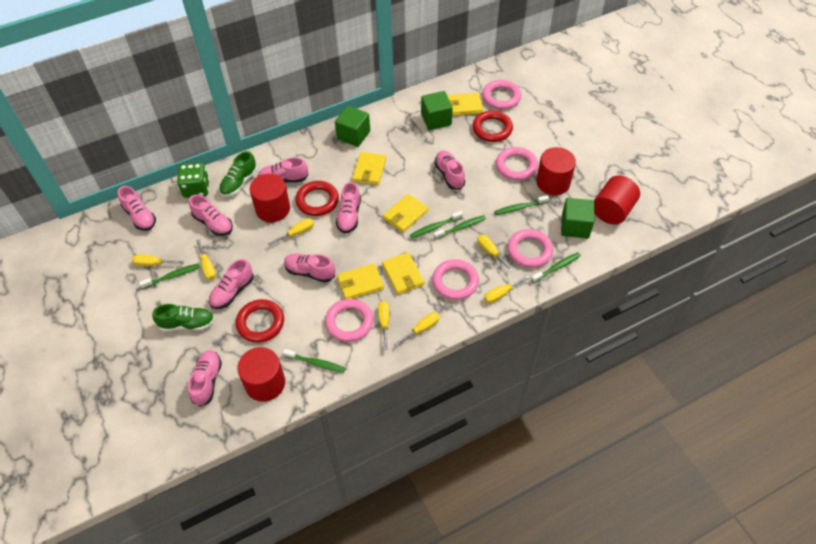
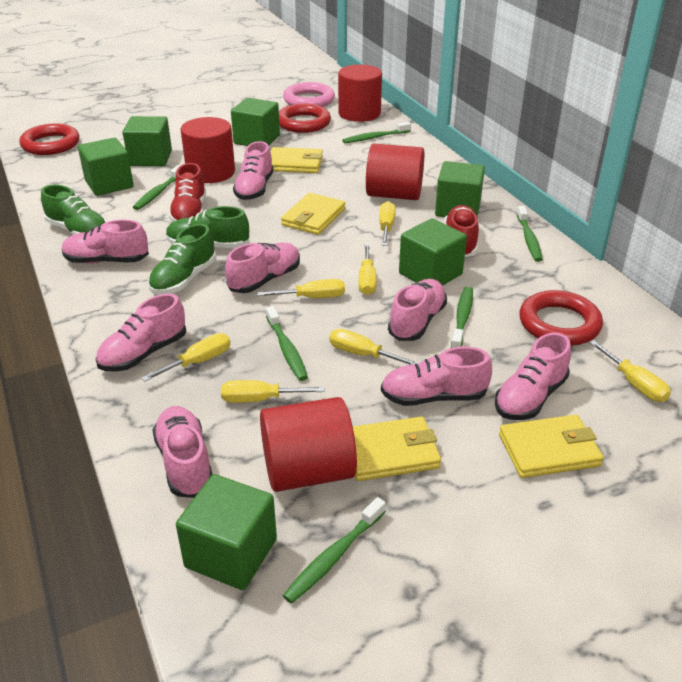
green cube: 3 -> 6
green dice: 1 -> 0
green shoe: 2 -> 3
pink ring: 5 -> 1
red shoe: 0 -> 2
yellow wallet: 5 -> 4

